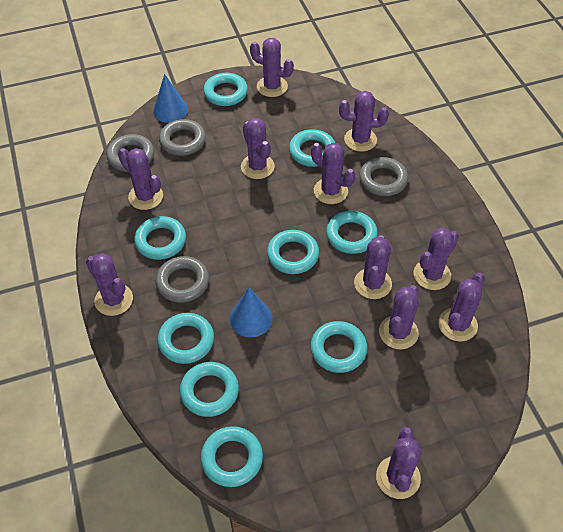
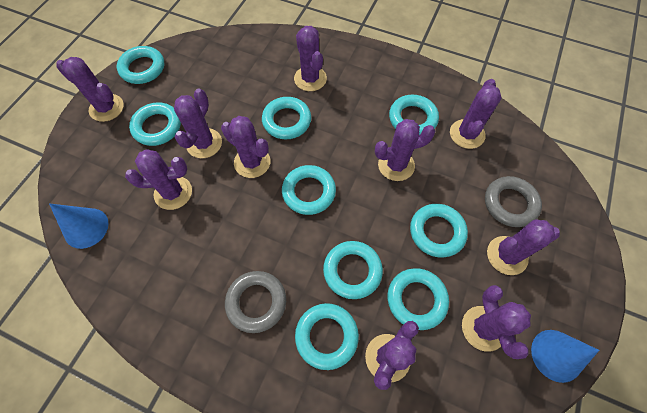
grey ring: 4 -> 2
purple cactus: 11 -> 10

